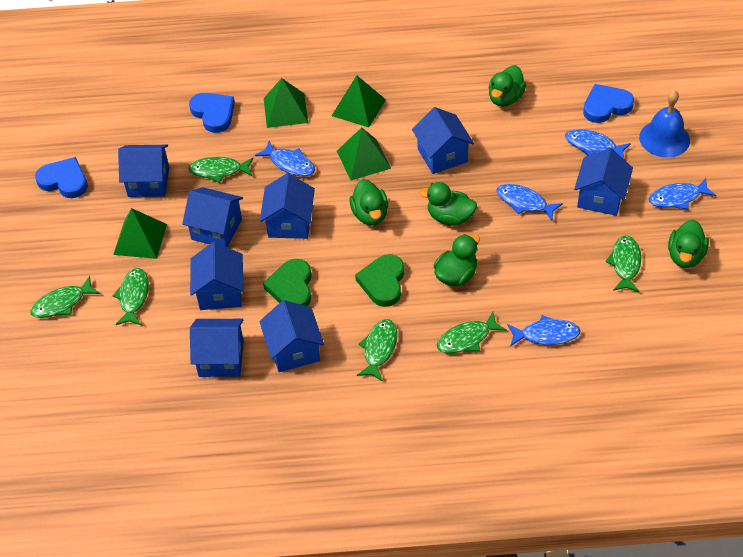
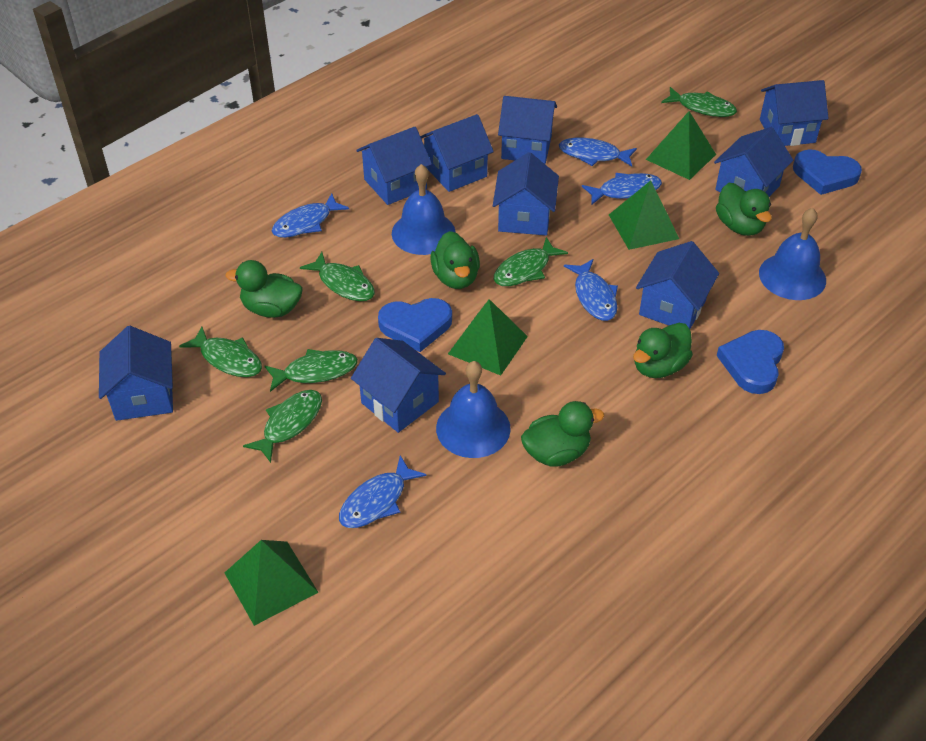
blue bell: 1 -> 3
blue house: 8 -> 9
green heart: 2 -> 0

